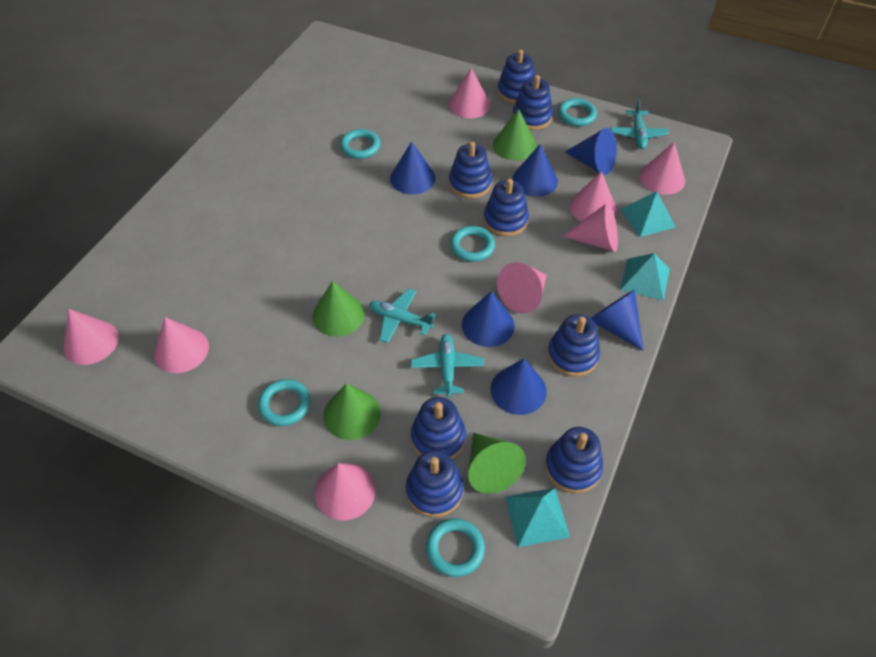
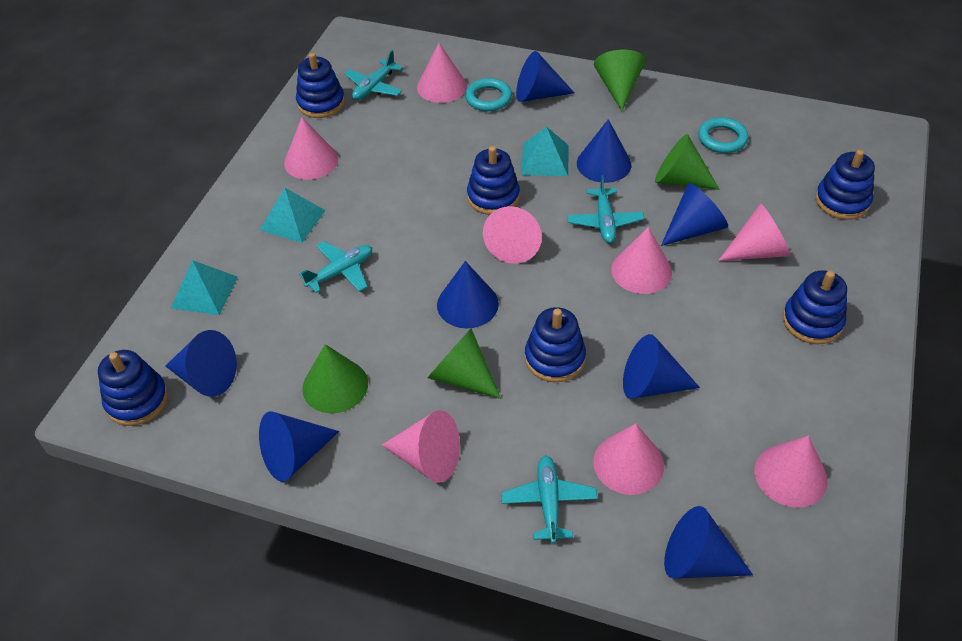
blue cone: 6 -> 8
blue stacking toy: 8 -> 6
turquoise plane: 3 -> 4
turquoise ring: 5 -> 2

